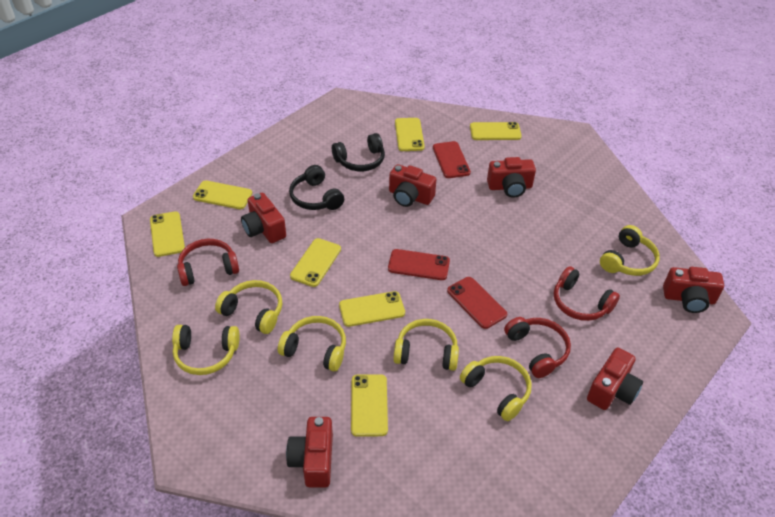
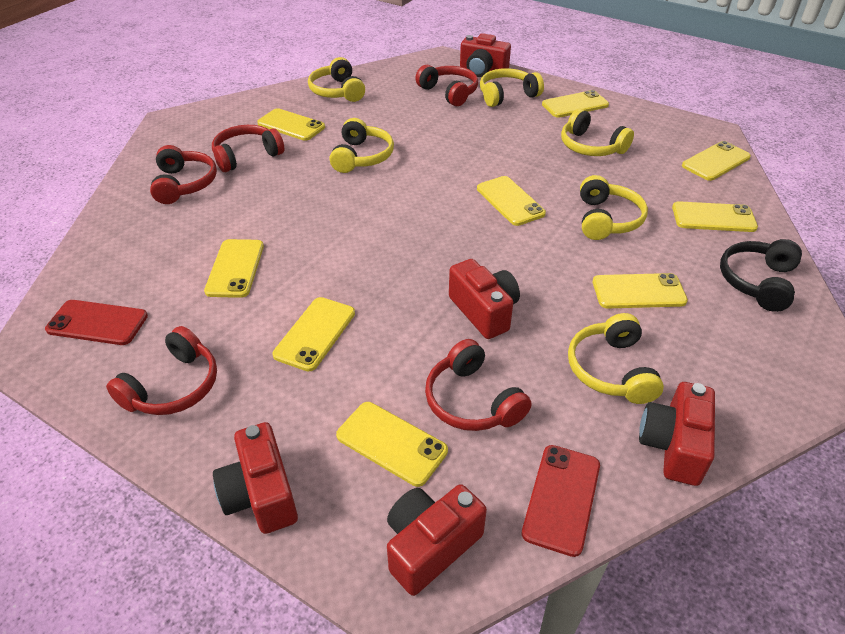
black headphones: 2 -> 1
red camera: 6 -> 5
red headphones: 3 -> 5
red phone: 3 -> 2
yellow phone: 7 -> 9

